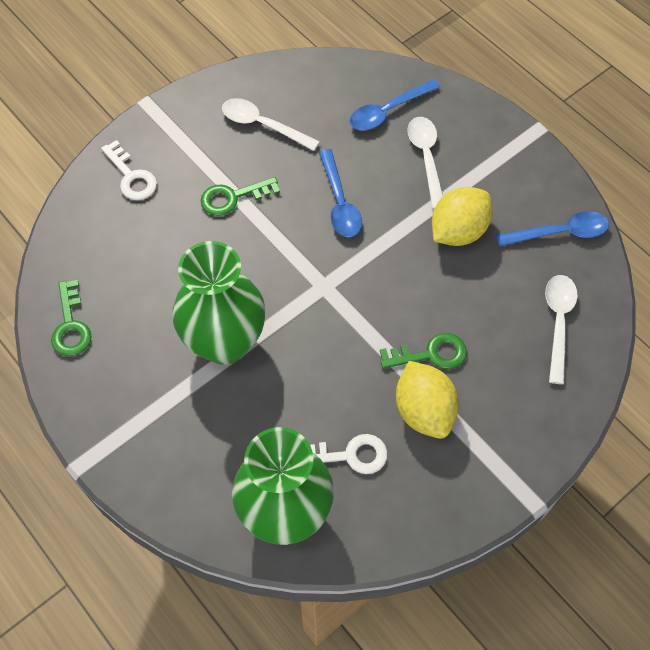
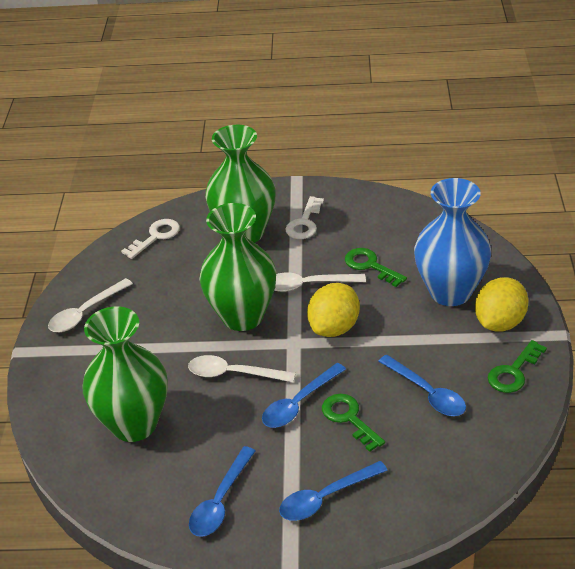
blue spoon: 3 -> 4
blue vase: 0 -> 1
green vase: 2 -> 3

